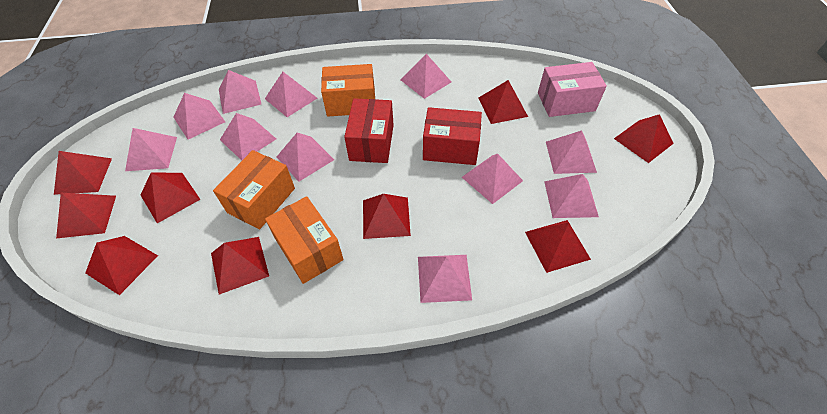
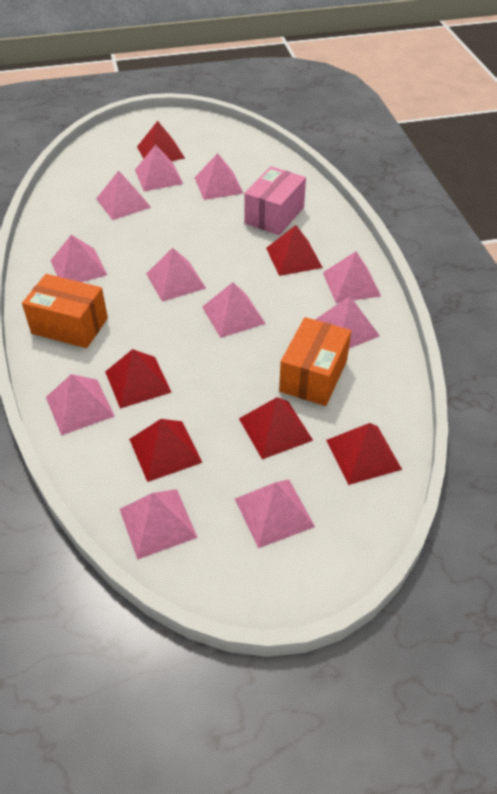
orange box: 3 -> 2
red box: 2 -> 0
red pyramid: 9 -> 6

